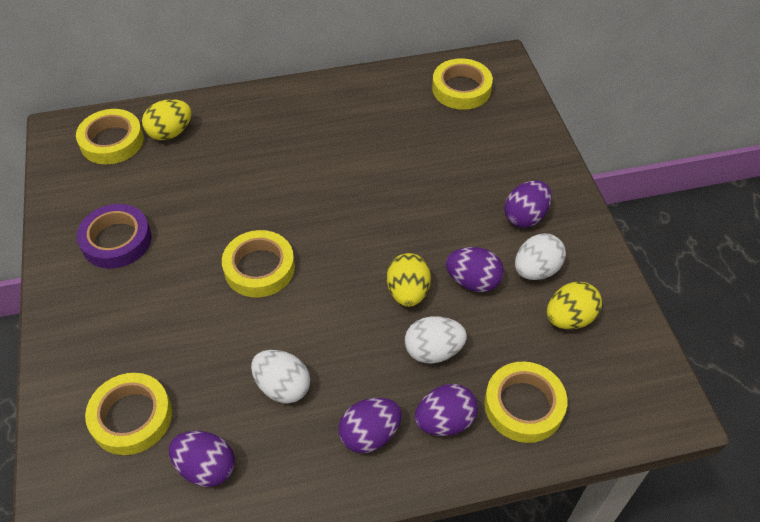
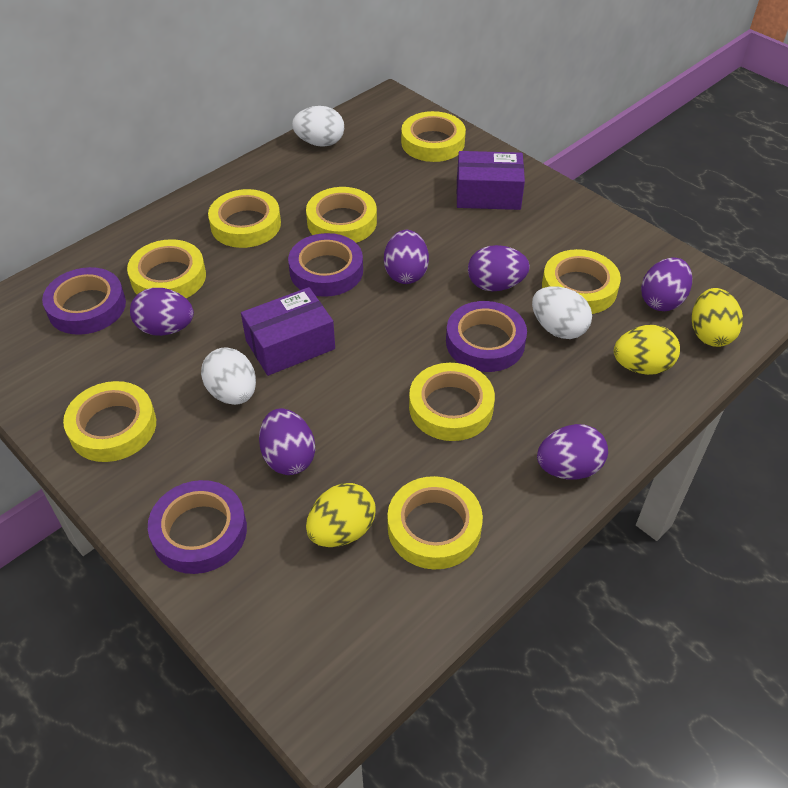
purple box: 0 -> 2
purple egg: 5 -> 6
purple tape: 1 -> 4
yellow tape: 5 -> 8

